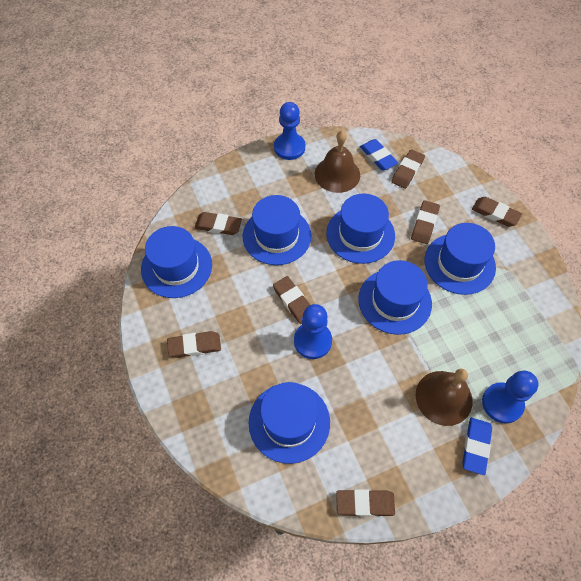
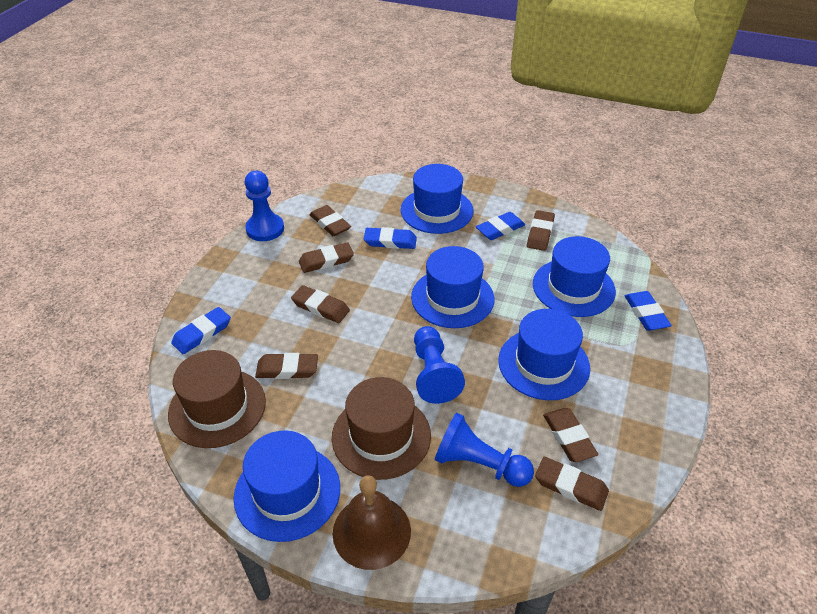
blue eraser: 2 -> 4
blue hat: 6 -> 5
brown bell: 2 -> 1
brown hat: 0 -> 2

